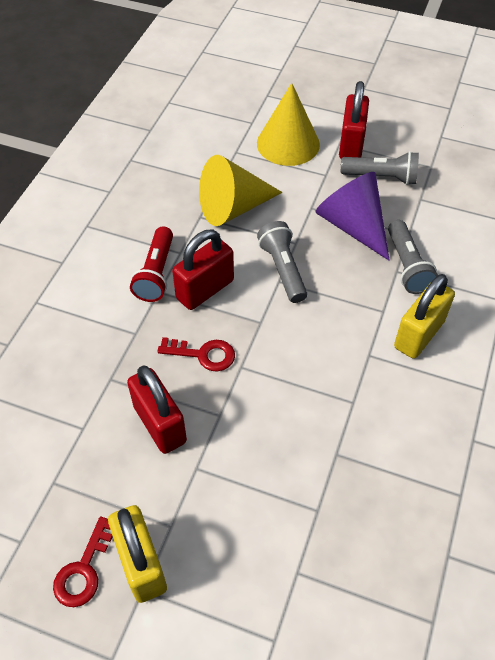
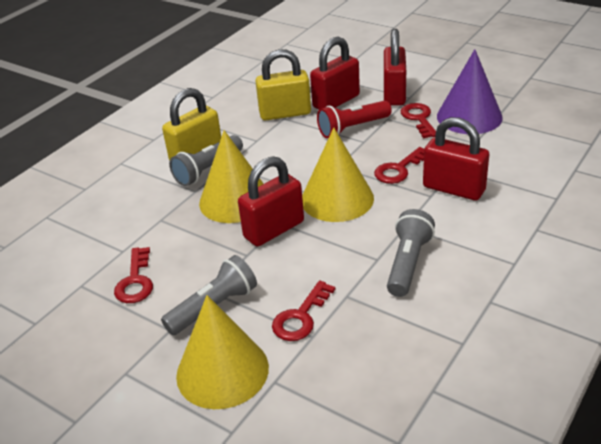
red key: 2 -> 4
red padlock: 3 -> 4
yellow cone: 2 -> 3

